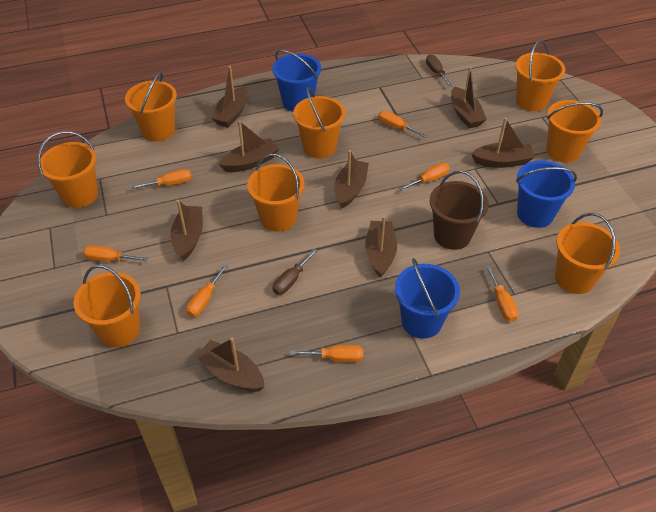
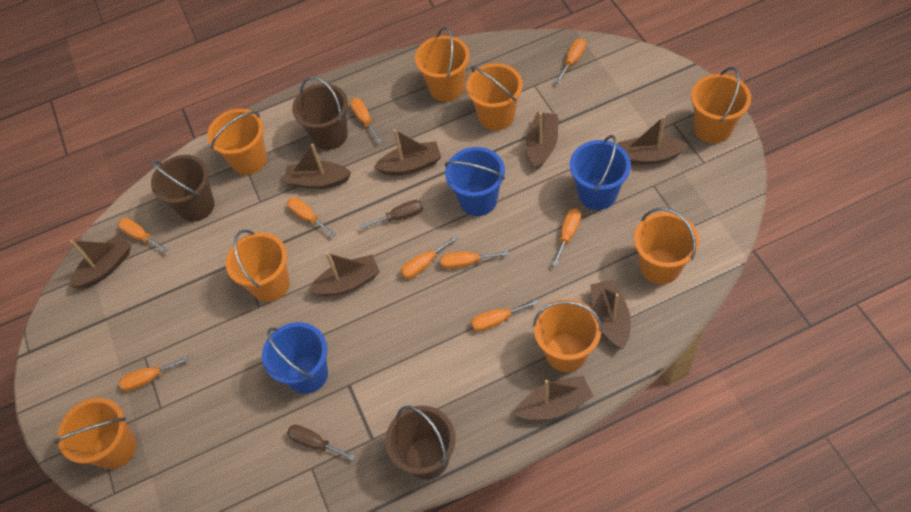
brown bucket: 1 -> 3
orange screwdriver: 7 -> 9

